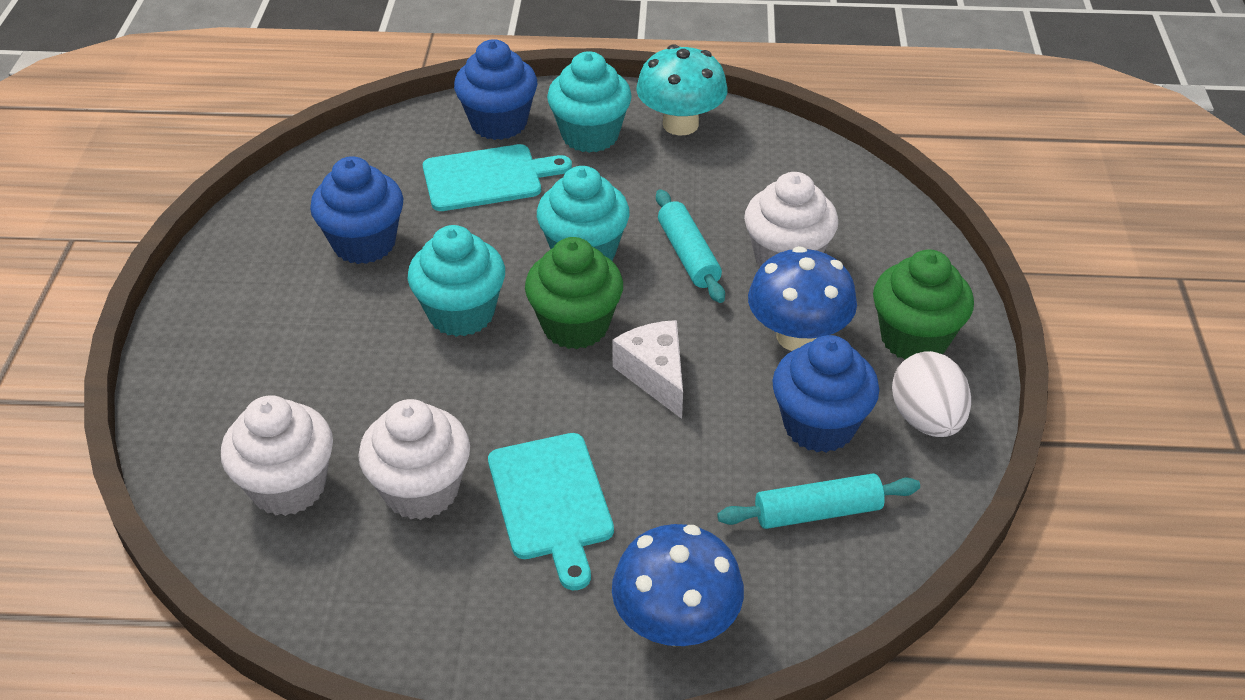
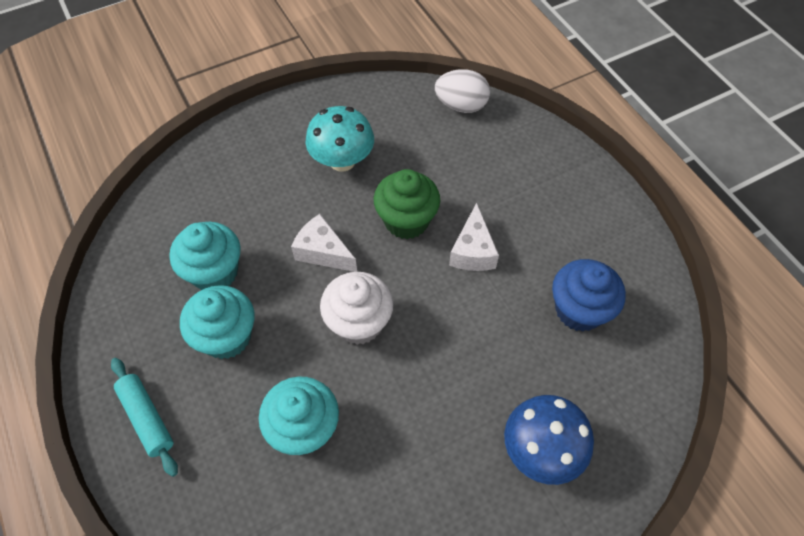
blue cupcake: 3 -> 1
blue mushroom: 2 -> 1
green cupcake: 2 -> 1
turquoise cutting board: 2 -> 0
turquoise rolling pin: 2 -> 1
white cheese: 1 -> 2
white cupcake: 3 -> 1

